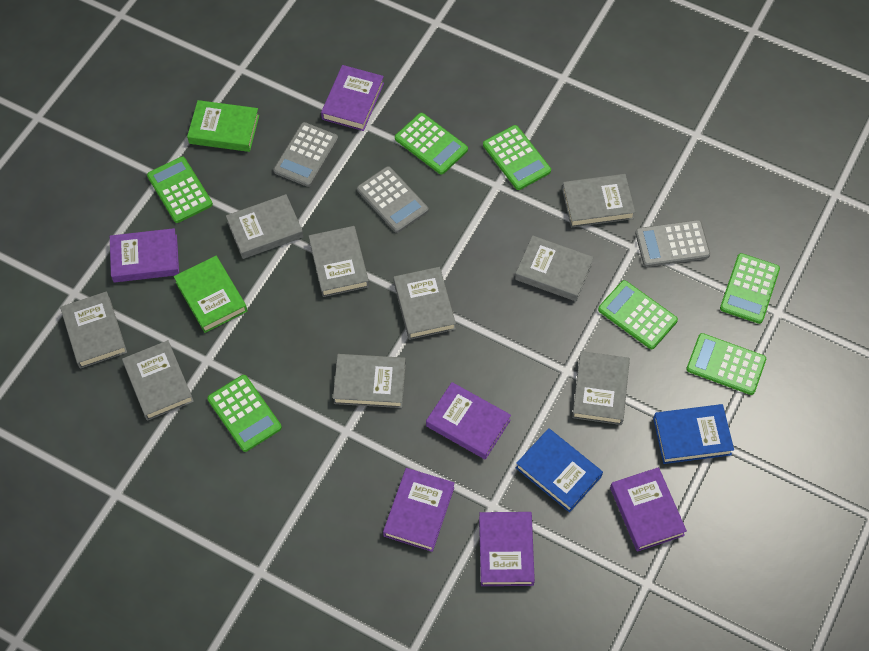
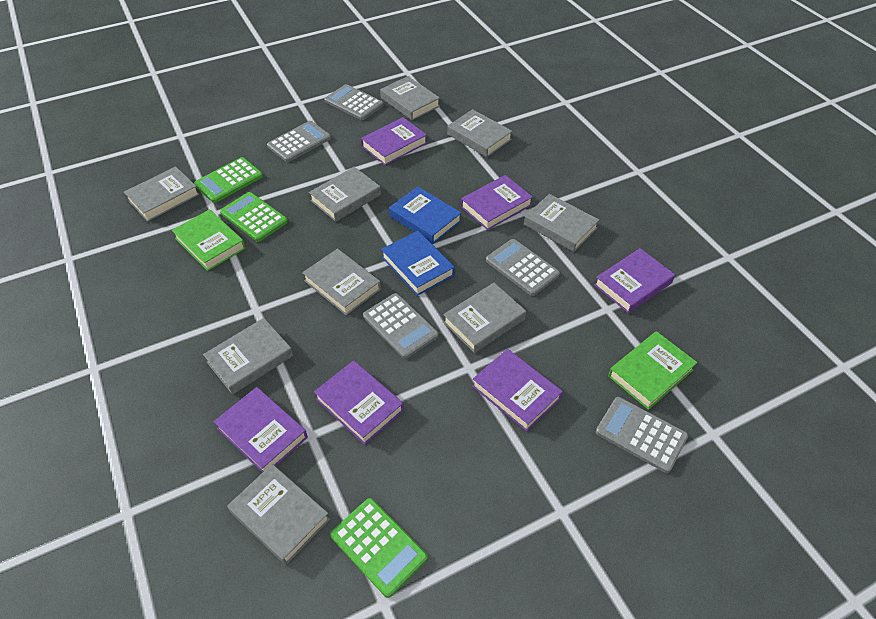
green calculator: 7 -> 3
grey calculator: 3 -> 5

